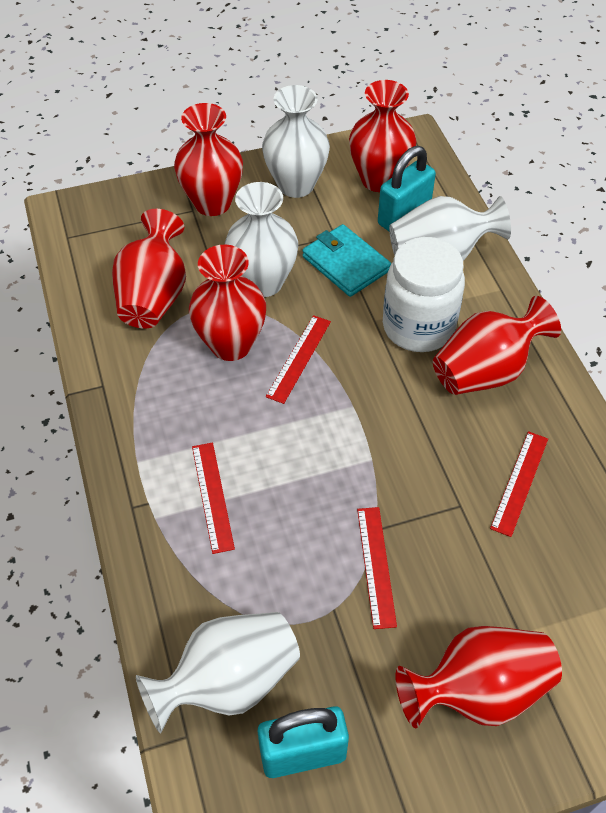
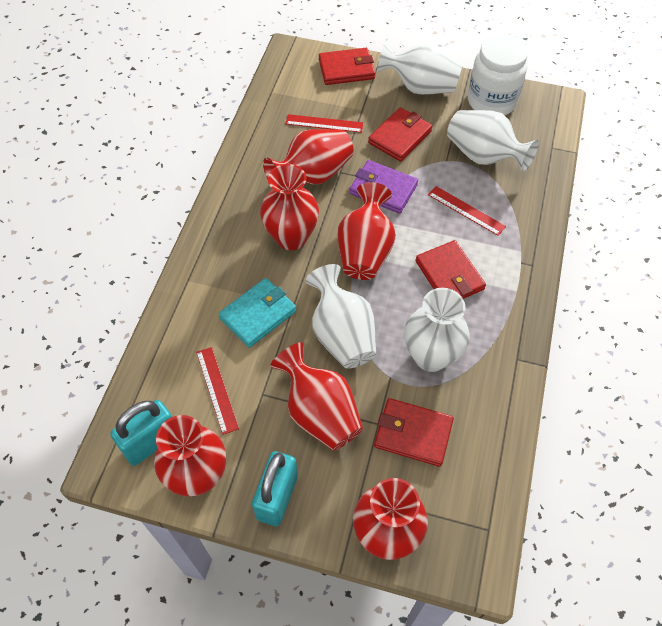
purple wallet: 0 -> 1
red ruler: 4 -> 3
red wallet: 0 -> 4

